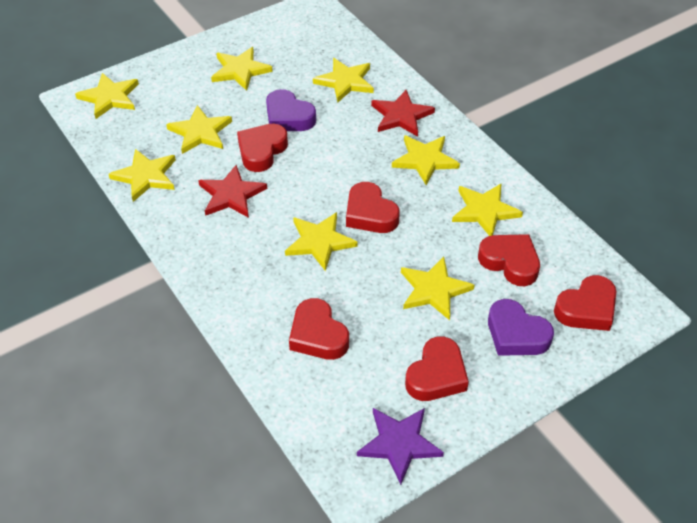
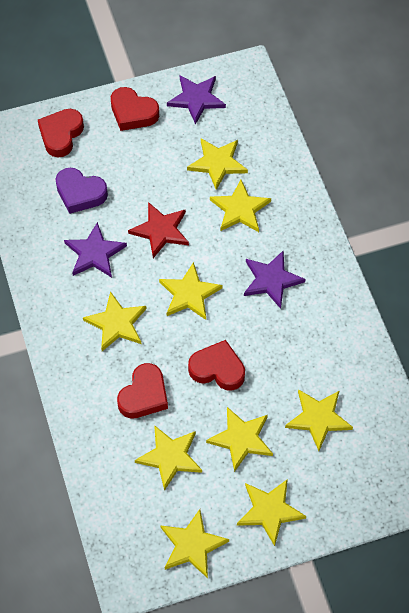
purple heart: 2 -> 1
purple star: 1 -> 3
red heart: 6 -> 4
red star: 2 -> 1

